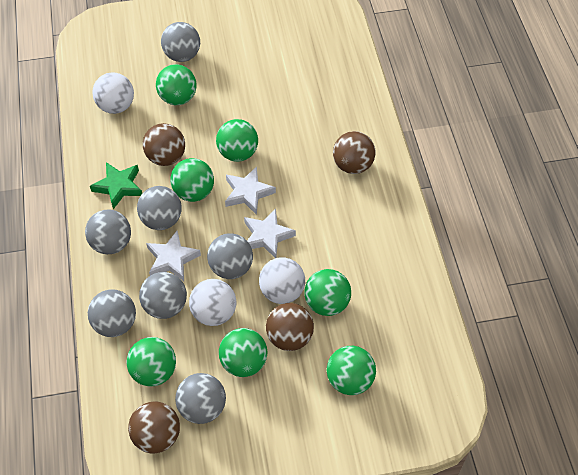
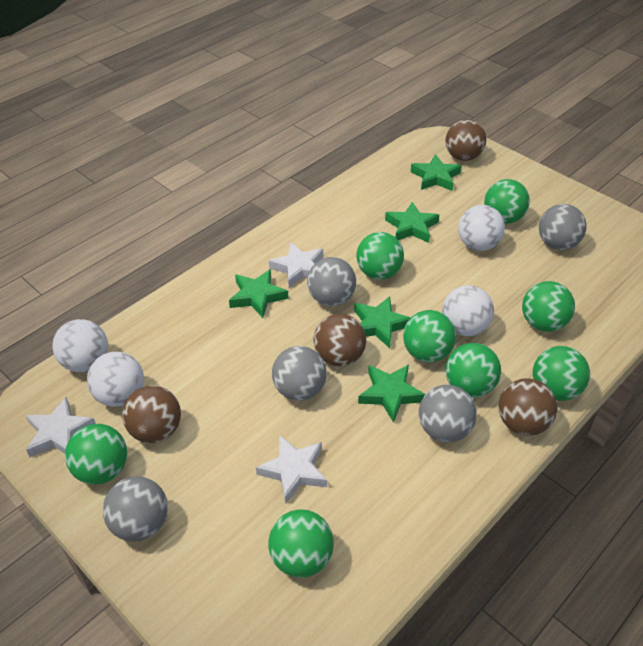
green ball: 7 -> 8
green star: 1 -> 5
grey ball: 7 -> 5
white ball: 3 -> 4

